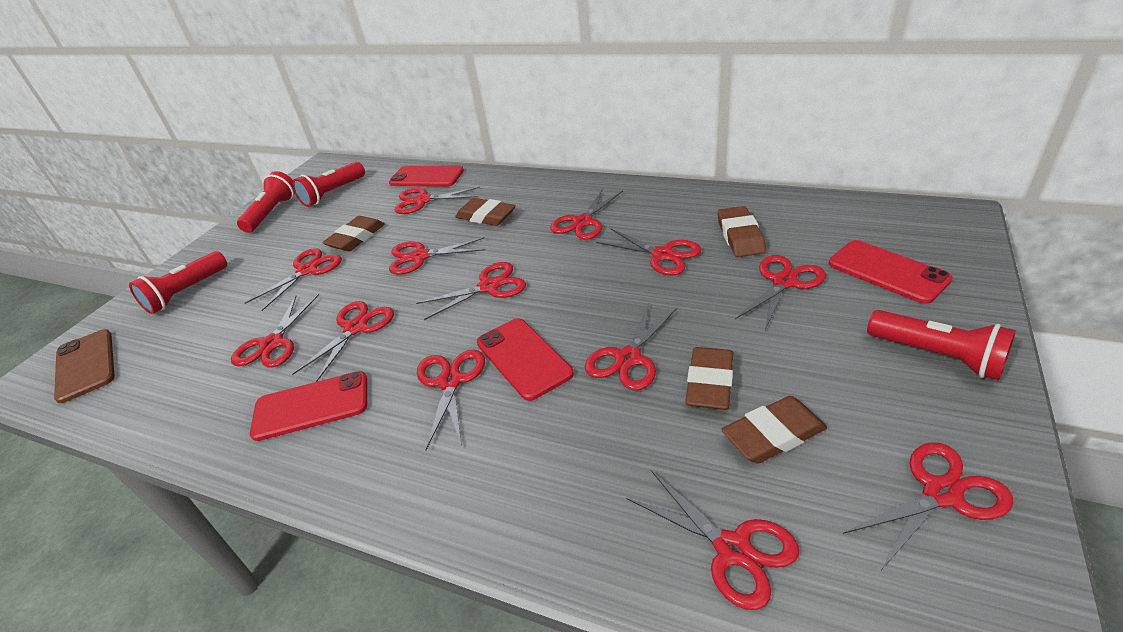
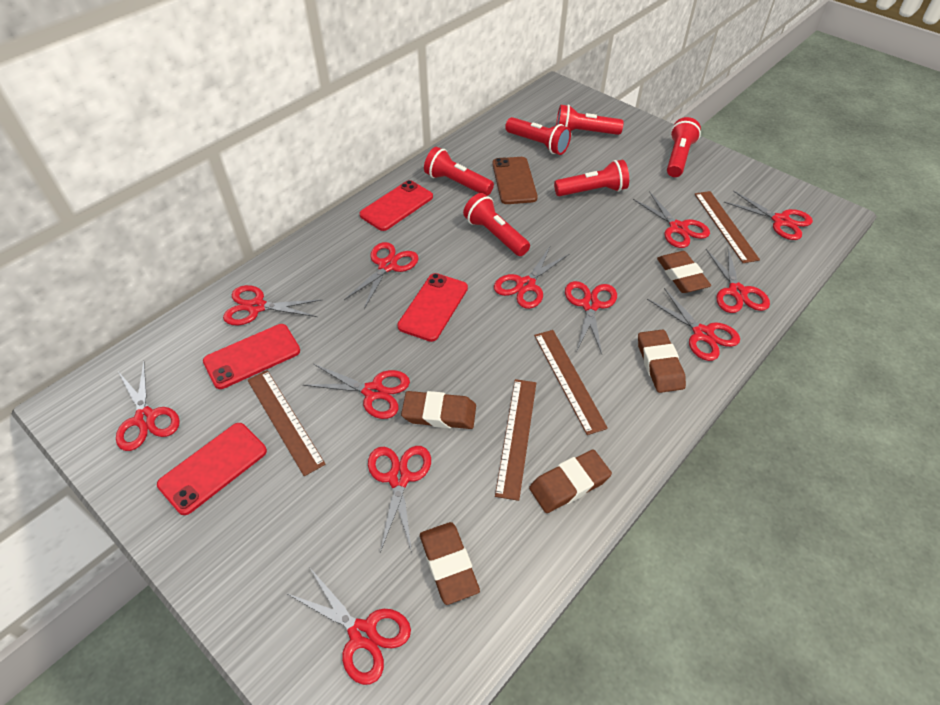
brown ruler: 0 -> 4
red flashlight: 4 -> 6
red scissors: 13 -> 12

